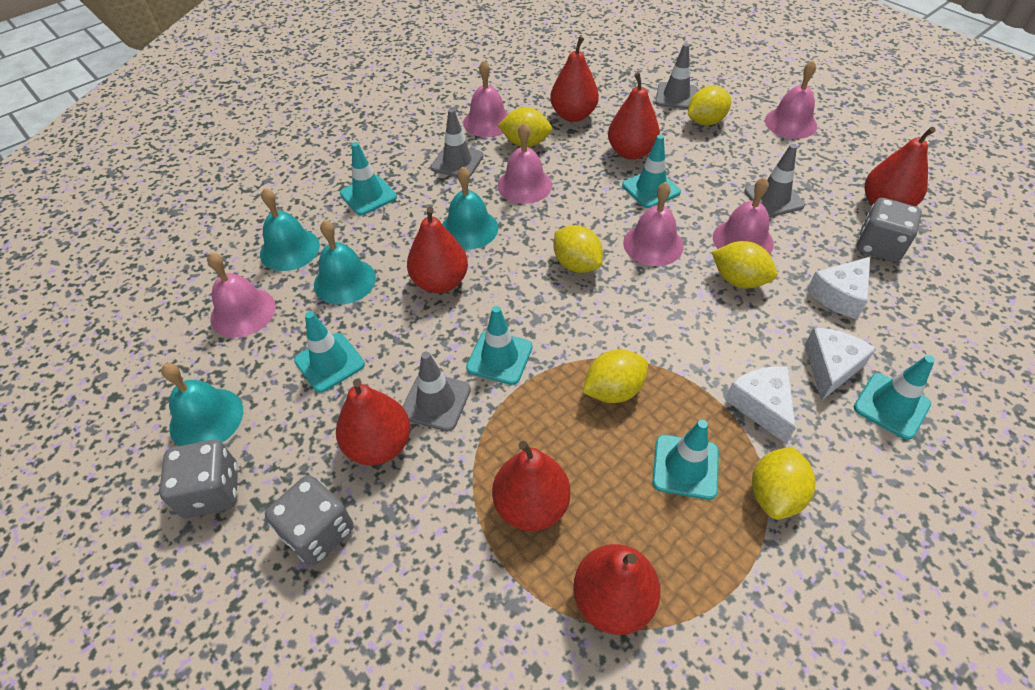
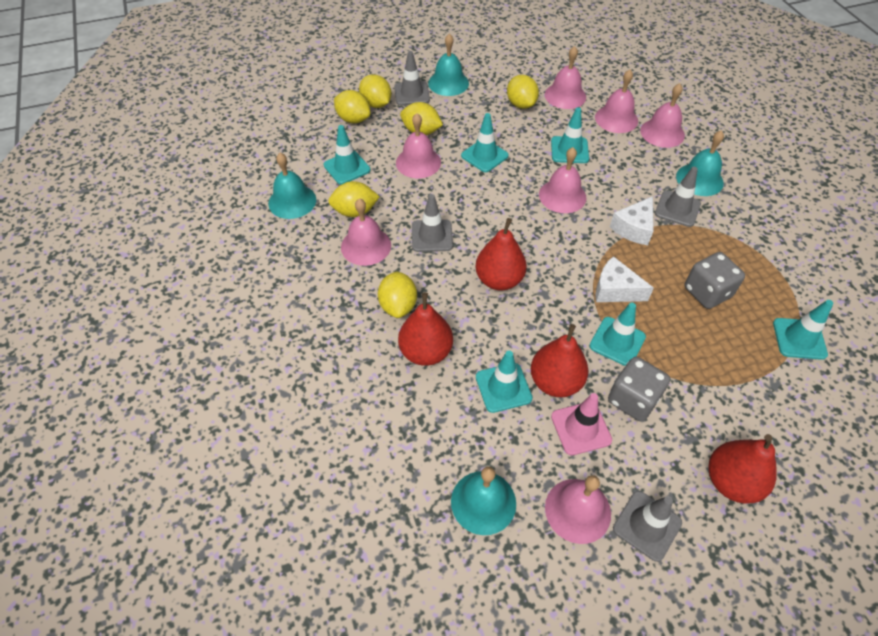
grey dice: 3 -> 2
pink bell: 6 -> 7
pink traffic cone: 0 -> 1
red pear: 7 -> 4
white cheese: 3 -> 2

